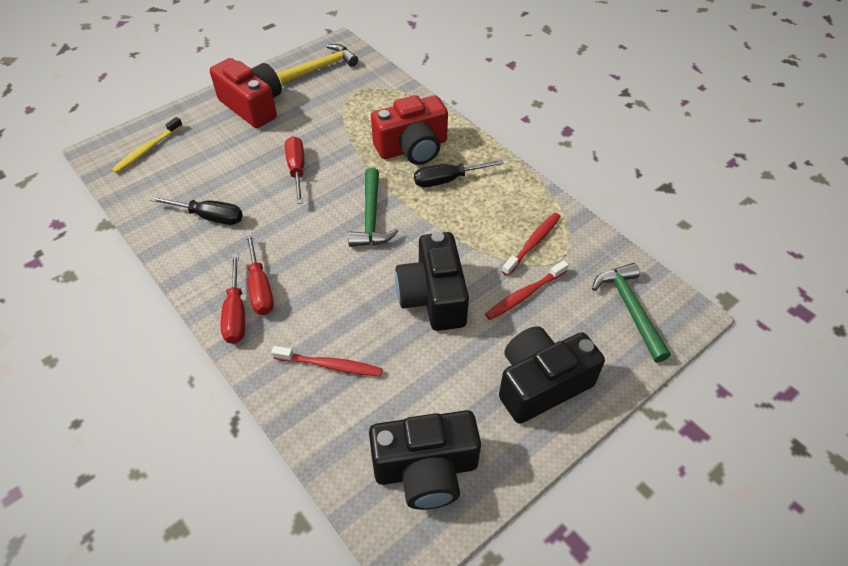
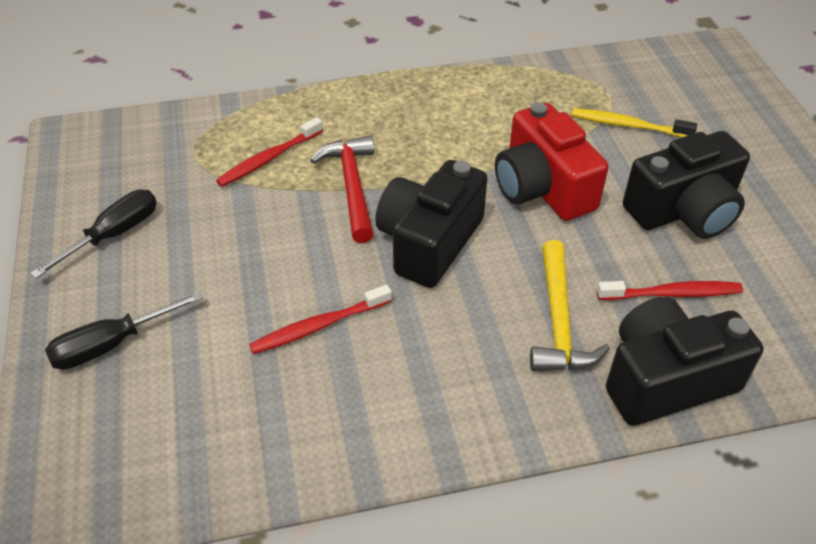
green hammer: 2 -> 0
red camera: 2 -> 1
red hammer: 0 -> 1
red screwdriver: 3 -> 0

